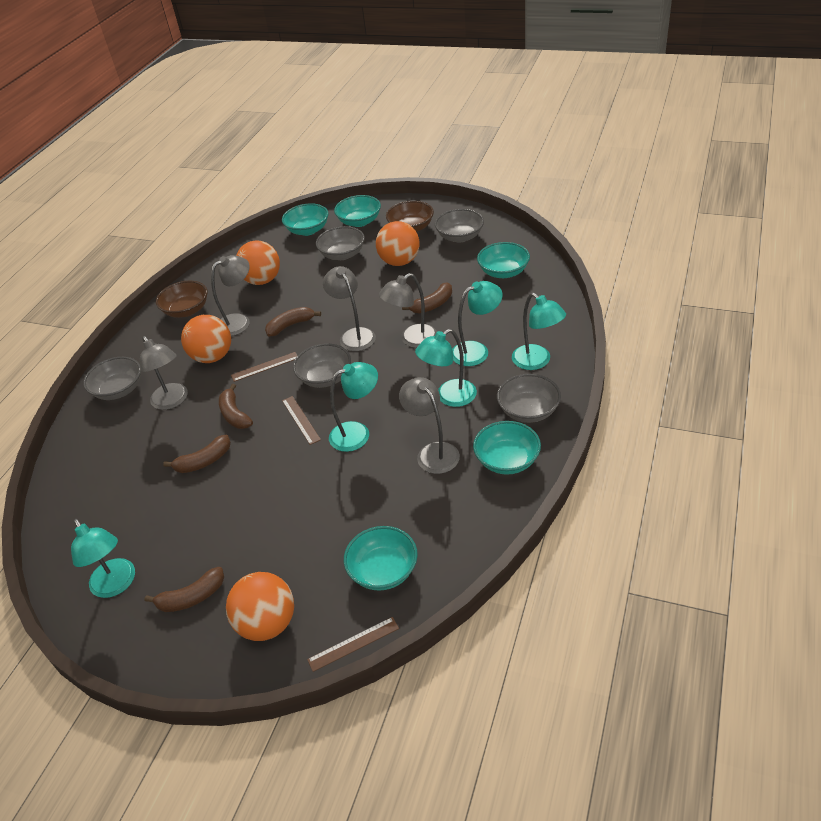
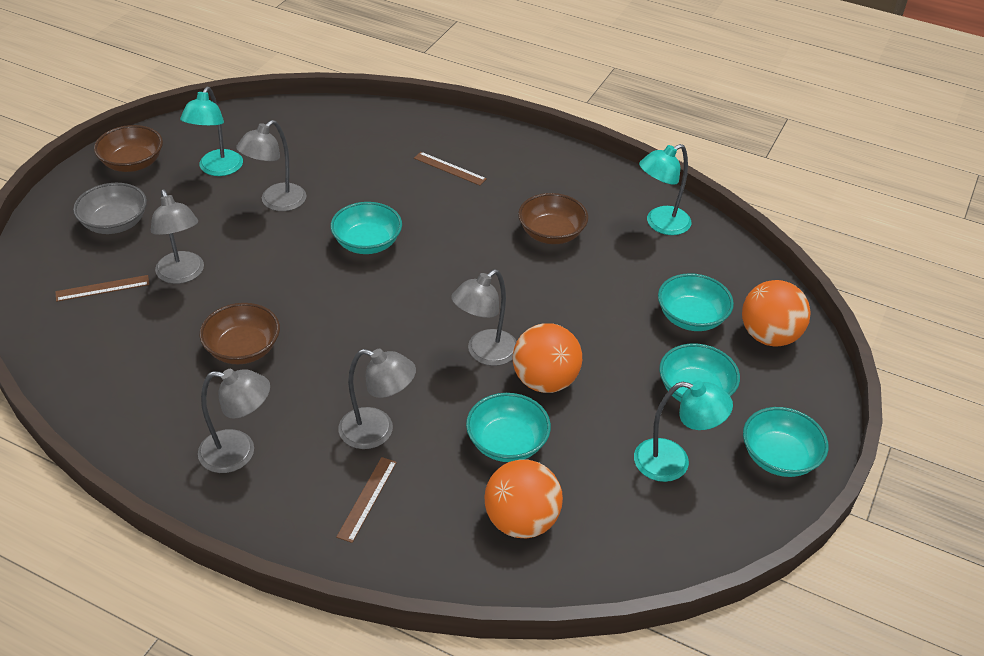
brown banana: 5 -> 0
brown bowl: 2 -> 3
grey bowl: 5 -> 1
orange ball: 4 -> 3
turquoise lamp: 5 -> 3

